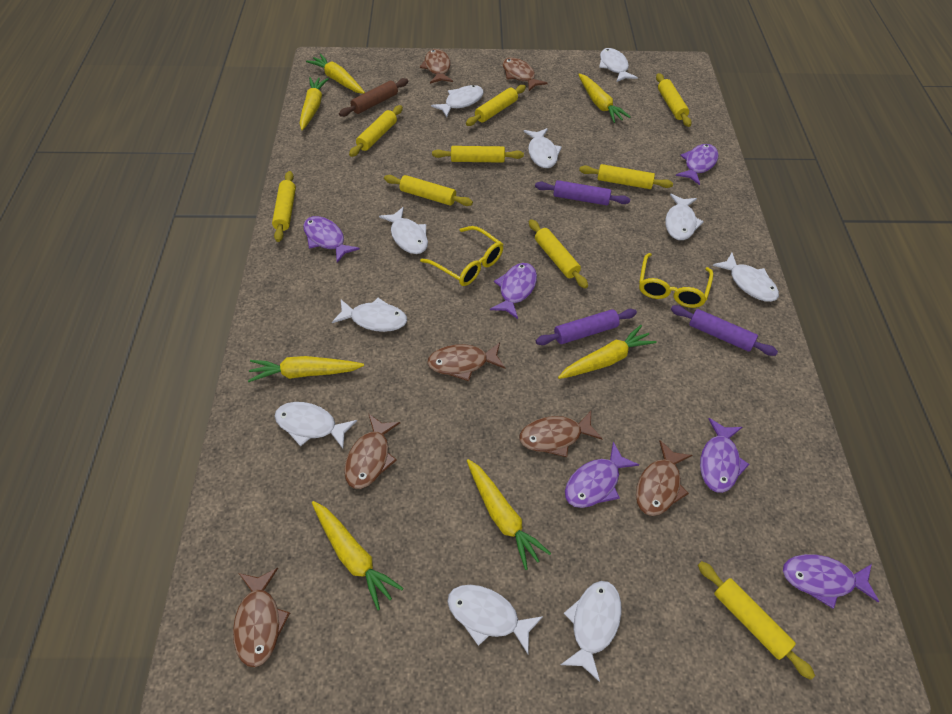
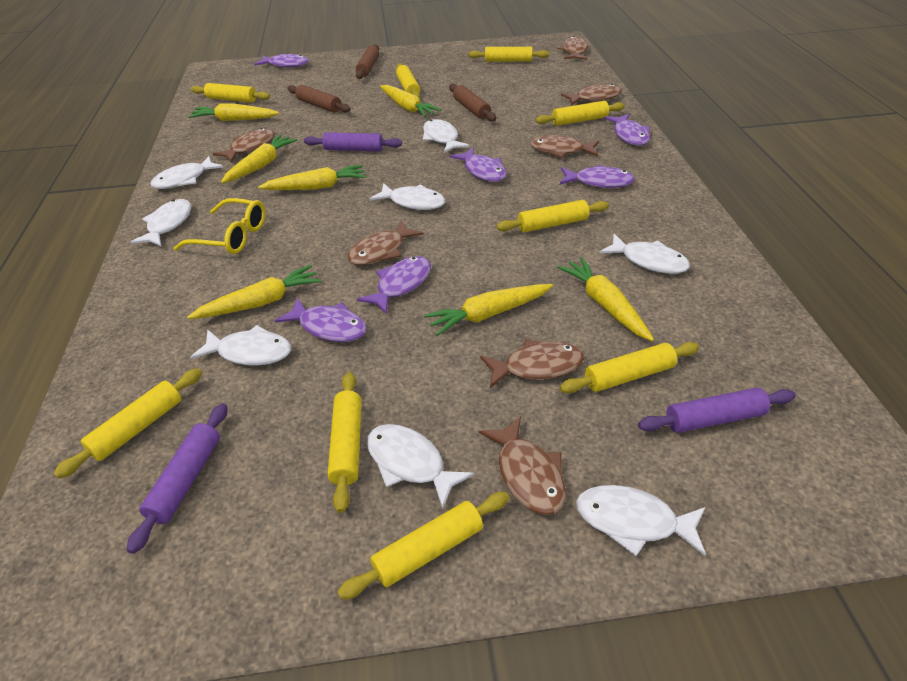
brown rolling pin: 1 -> 3
white fish: 10 -> 8
yellow glasses: 2 -> 1

